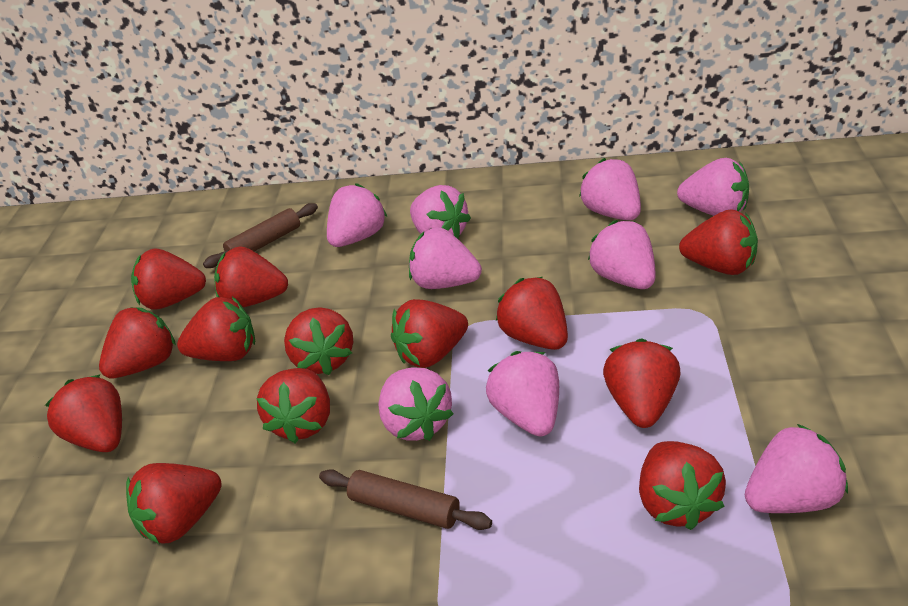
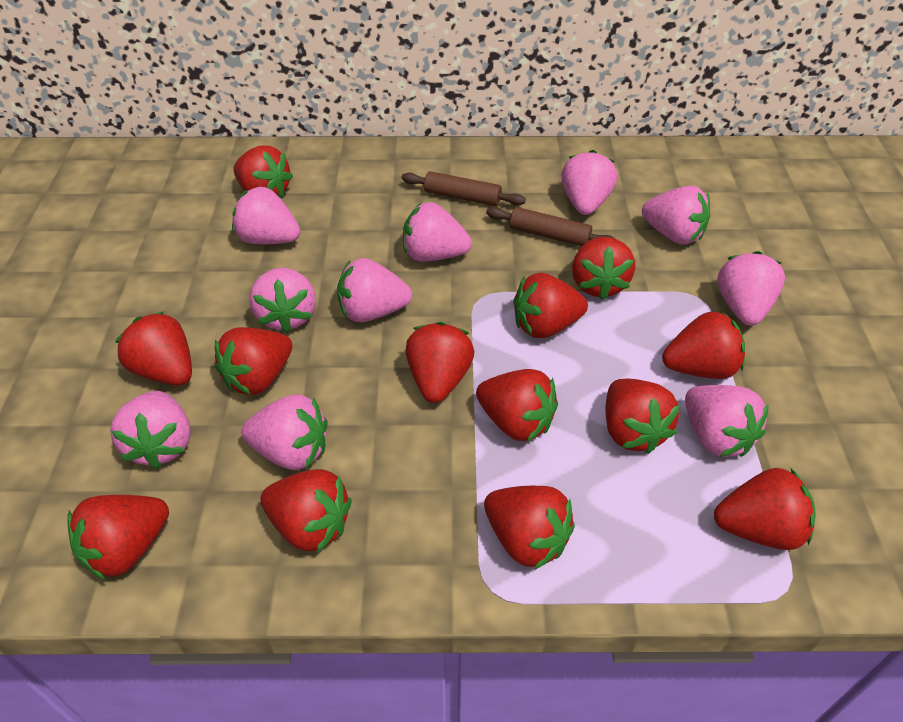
pink strawberry: 9 -> 10

